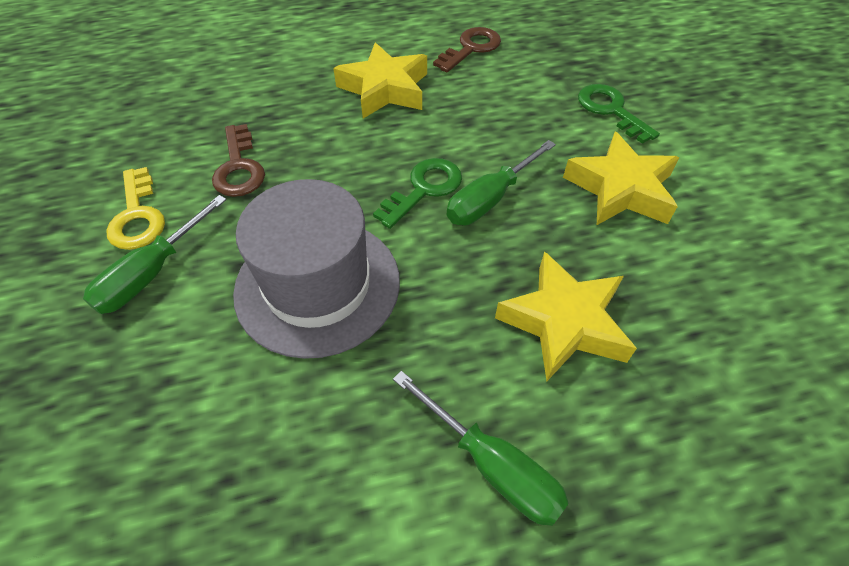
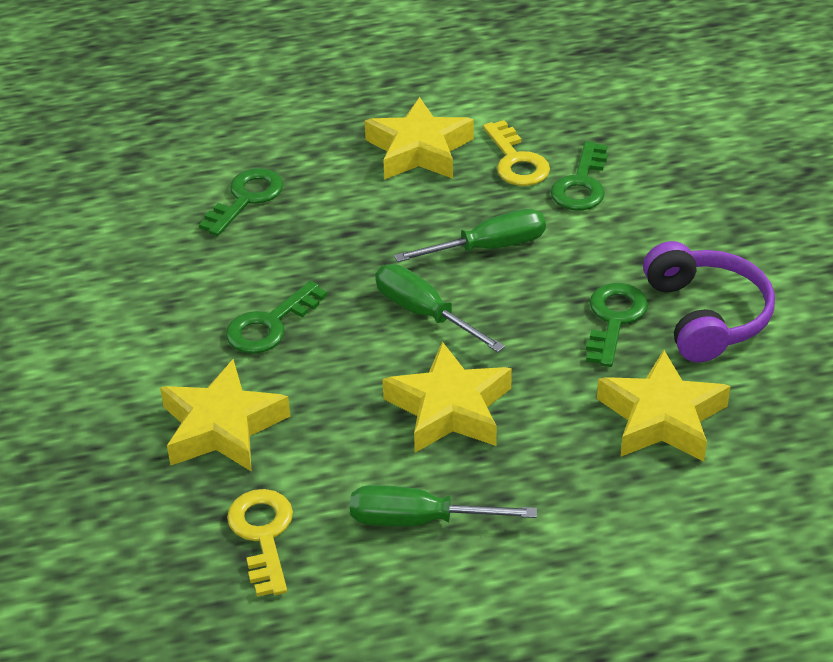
brown key: 2 -> 0
green key: 2 -> 4
grey hat: 1 -> 0
purple headphones: 0 -> 1
yellow key: 1 -> 2
yellow star: 3 -> 4

